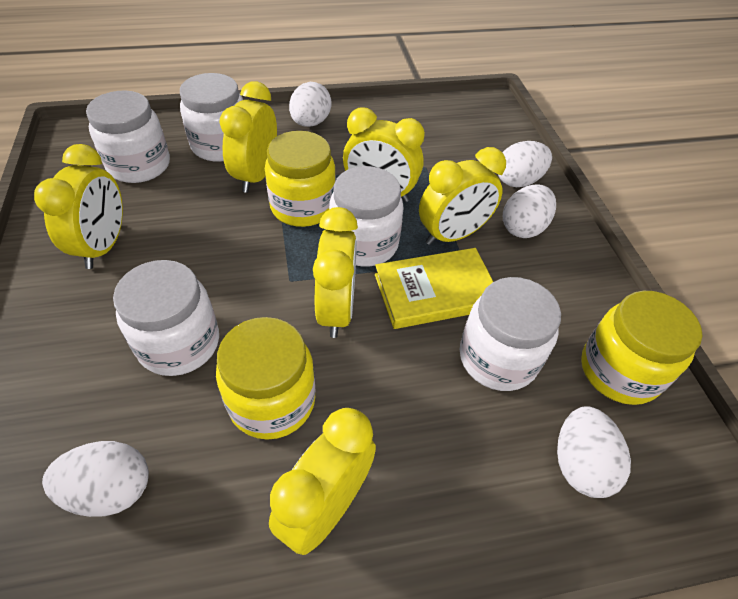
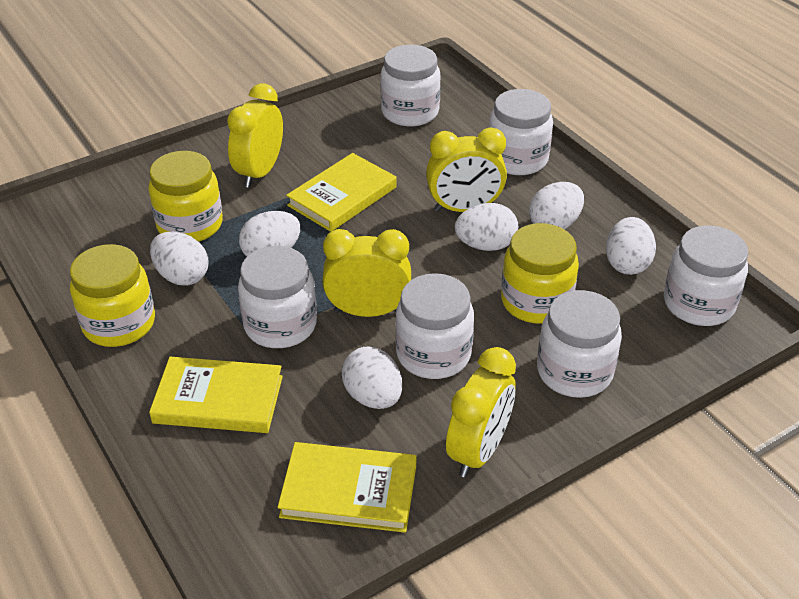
white egg: 5 -> 6
white jar: 5 -> 6
yellow book: 1 -> 3
yellow clock: 6 -> 4

